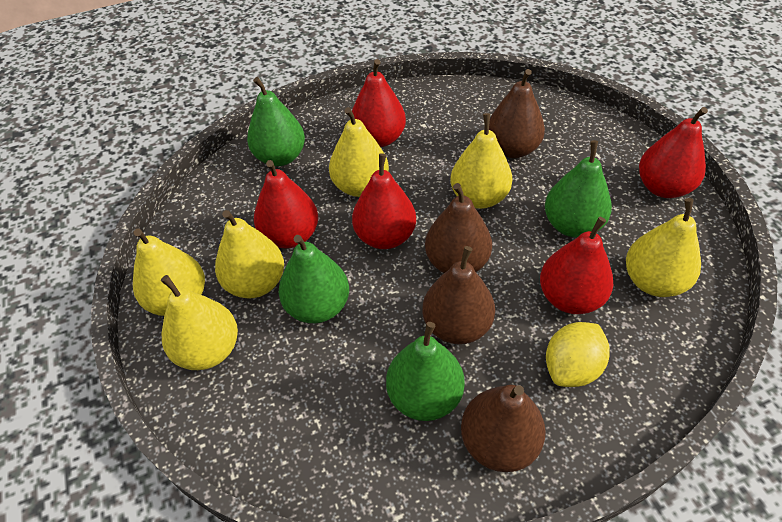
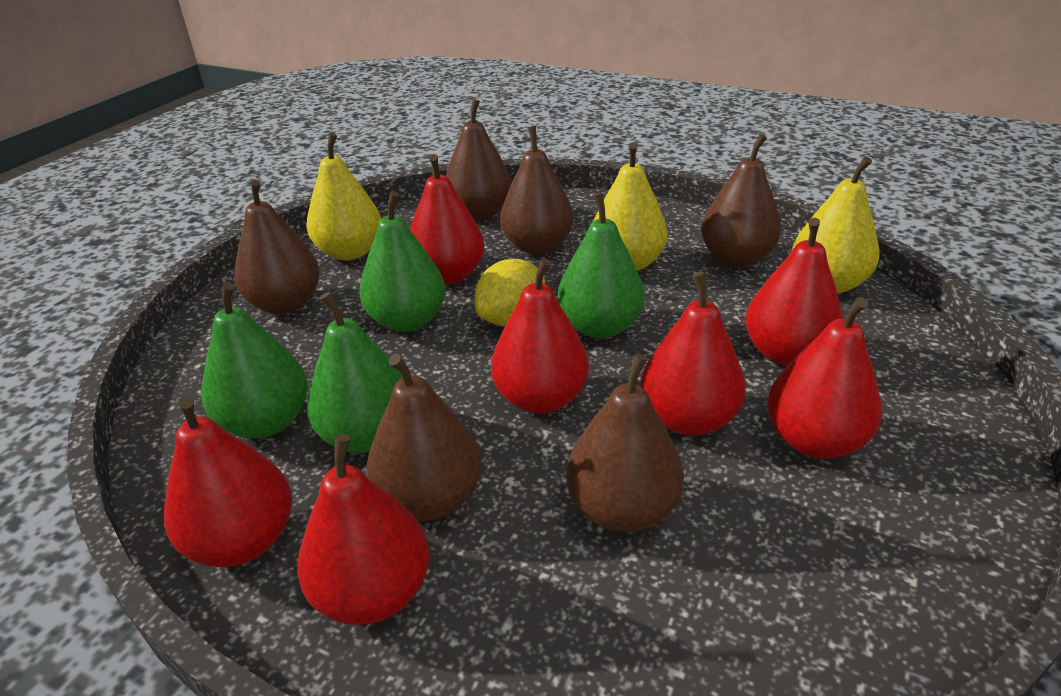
brown pear: 4 -> 6
red pear: 5 -> 7
yellow pear: 6 -> 3

